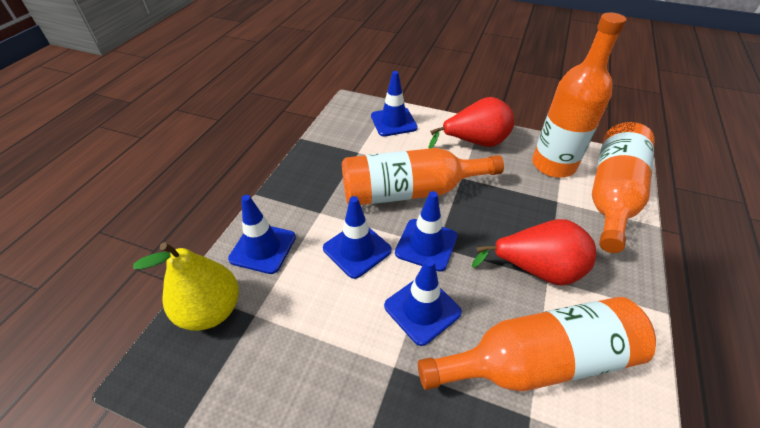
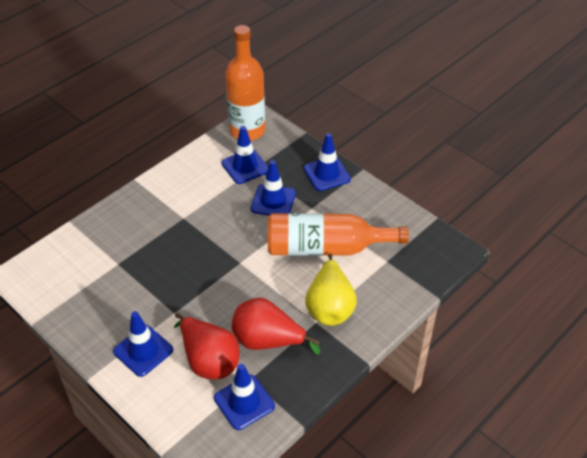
orange bottle: 4 -> 2

